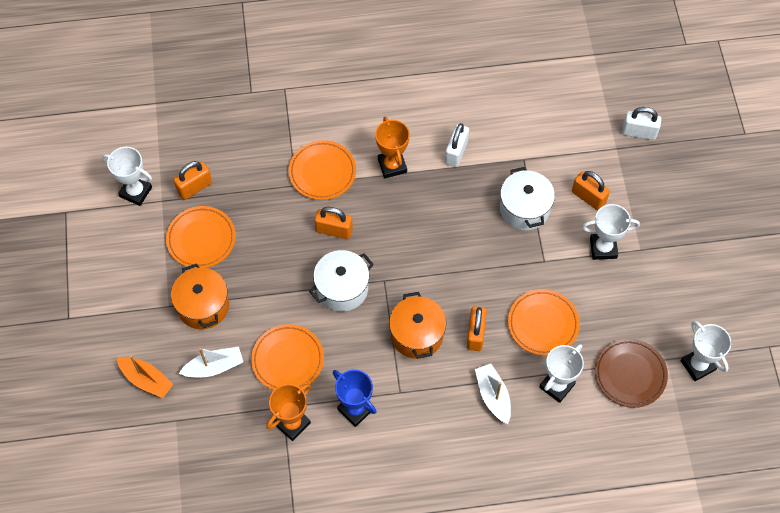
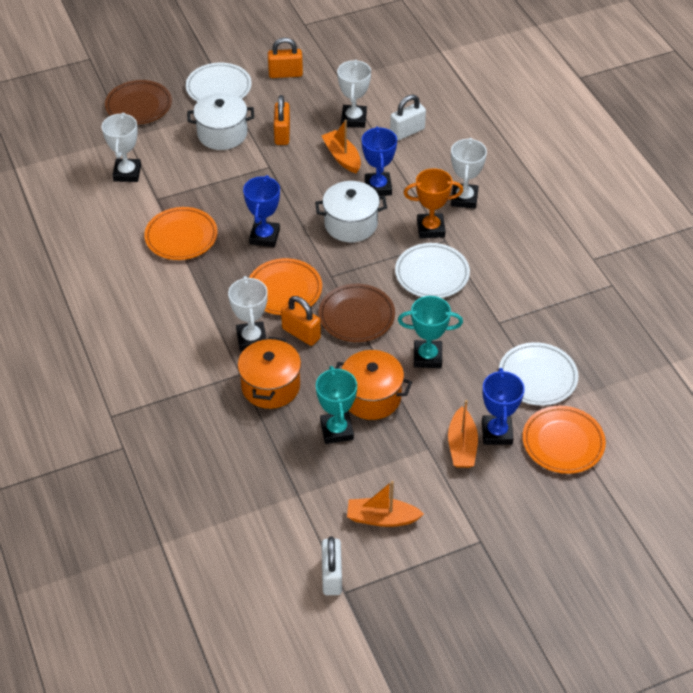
blue trophy: 1 -> 3
brown plate: 1 -> 2
orange boat: 1 -> 3
orange padlock: 4 -> 3
orange plate: 4 -> 3
orange trophy: 2 -> 1
turquoise trophy: 0 -> 2
white boat: 2 -> 0
white plate: 0 -> 3

